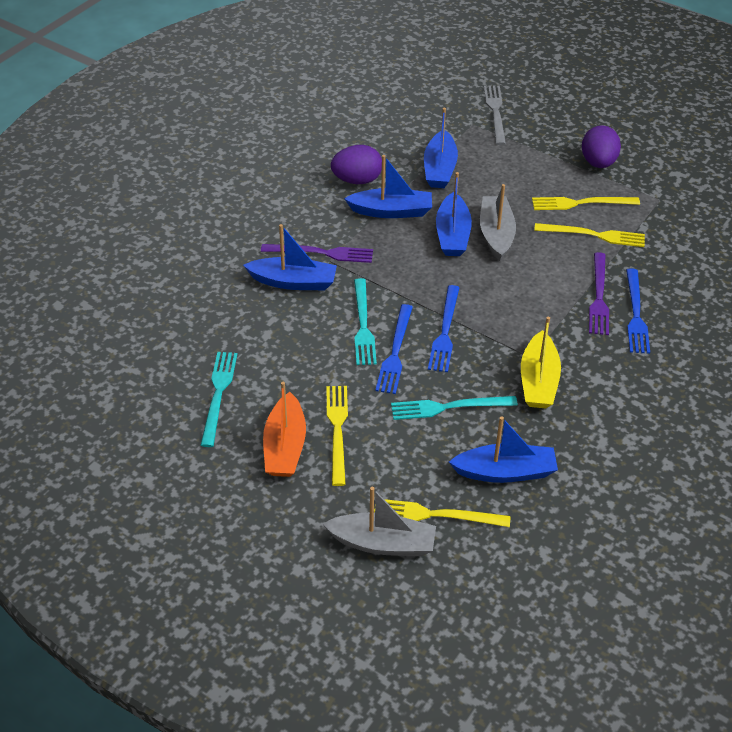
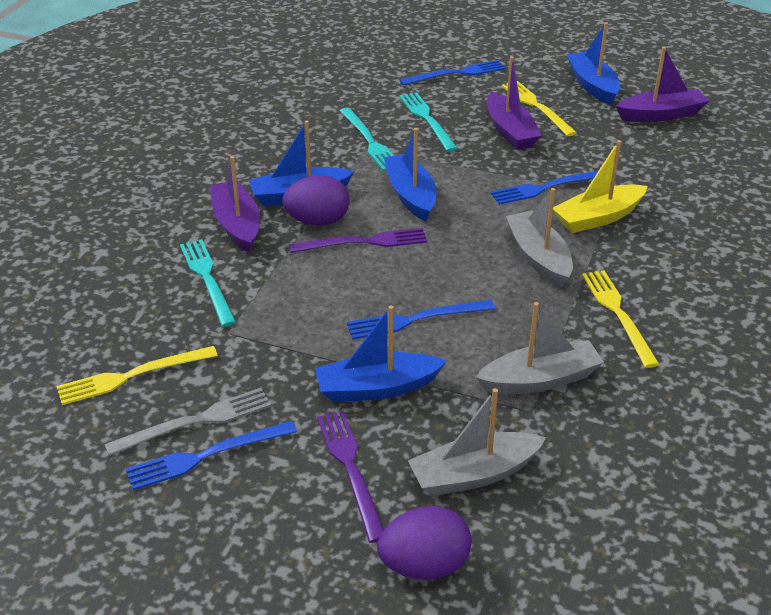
blue boat: 5 -> 4
blue fork: 3 -> 4
grey boat: 2 -> 3
orange boat: 1 -> 0
purple boat: 0 -> 3
yellow fork: 4 -> 3

